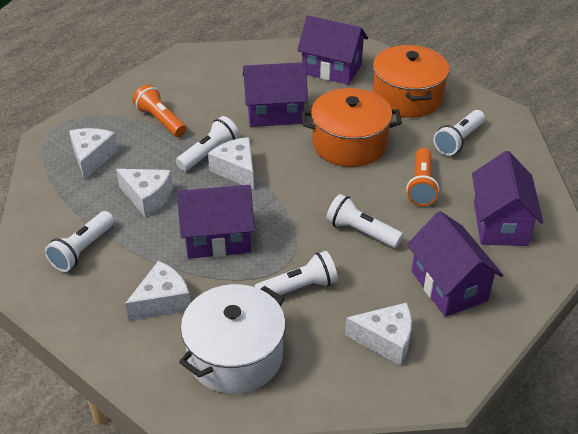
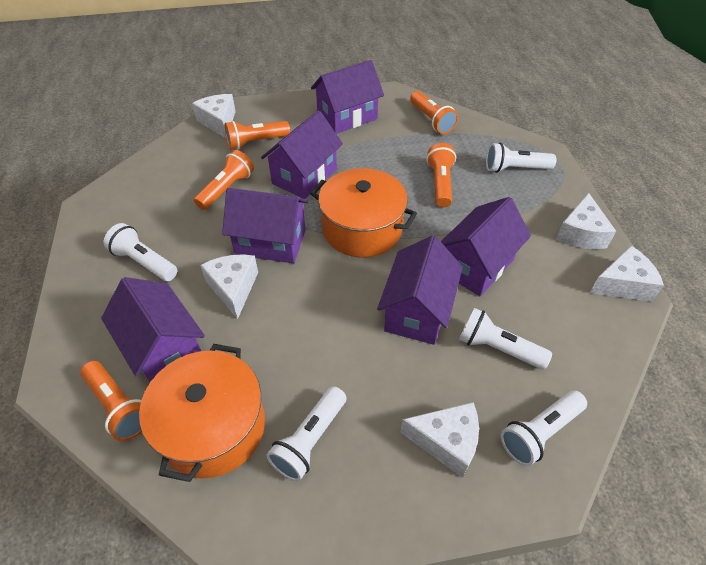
orange flashlight: 2 -> 5
purple house: 5 -> 6
white pot: 1 -> 0

